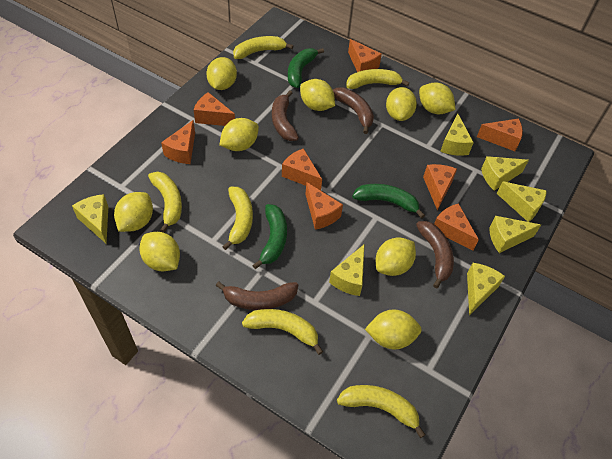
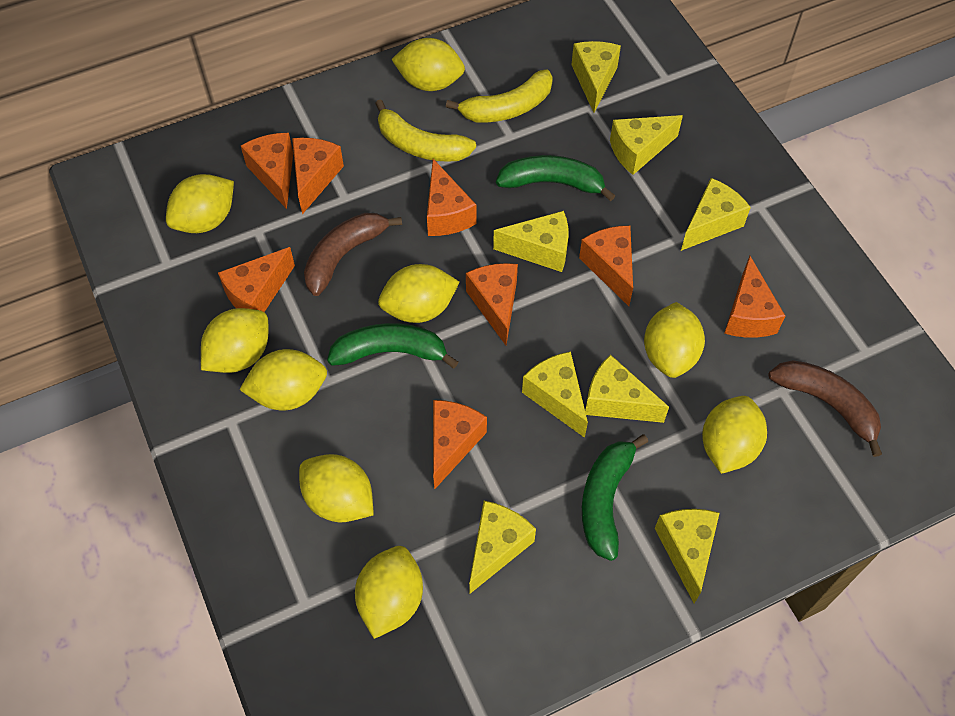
brown banana: 4 -> 2
yellow banana: 6 -> 2
yellow cheese: 7 -> 8

